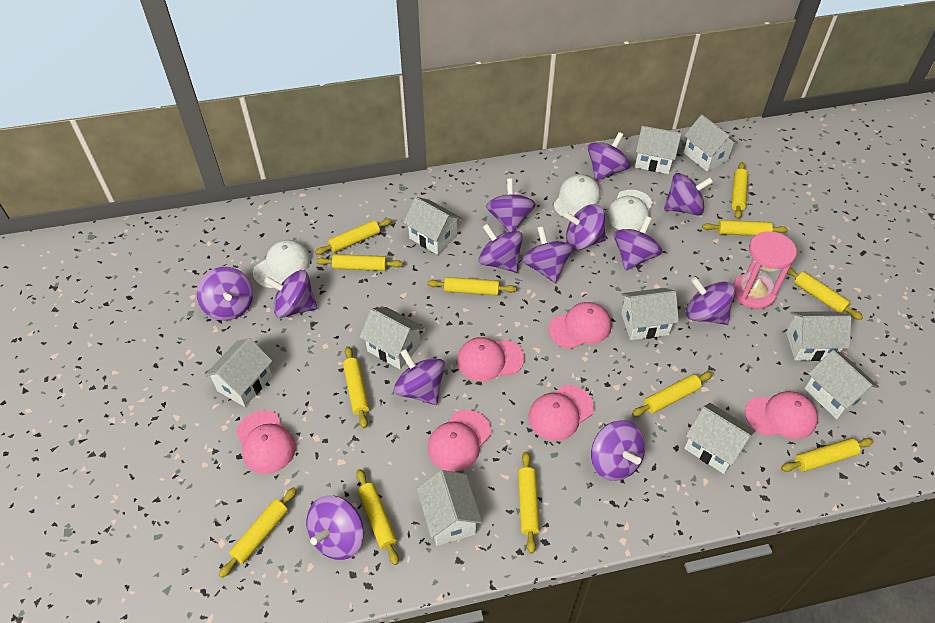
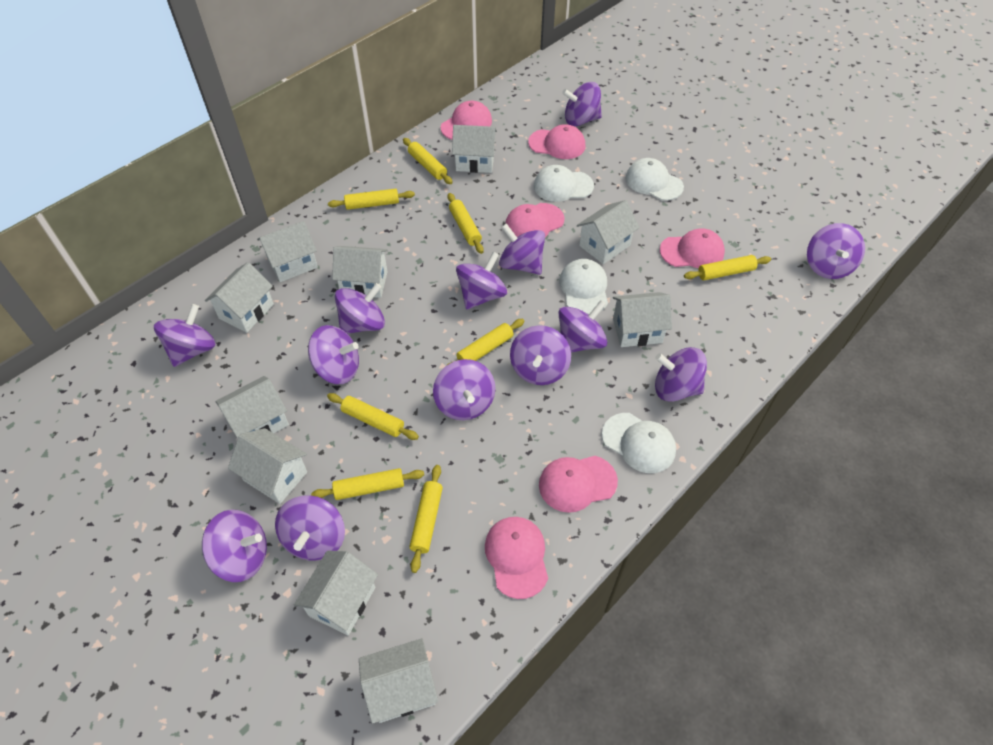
pink hourglass: 1 -> 0
white cap: 3 -> 4
yellow rolling pin: 12 -> 8

